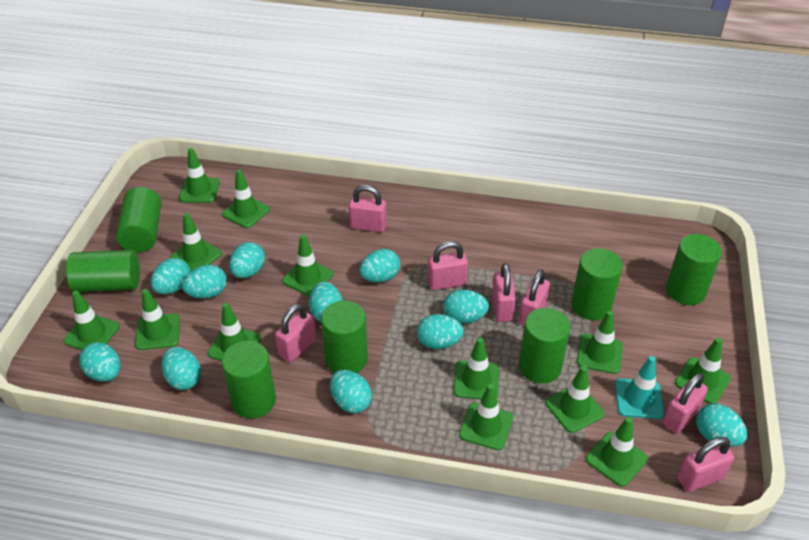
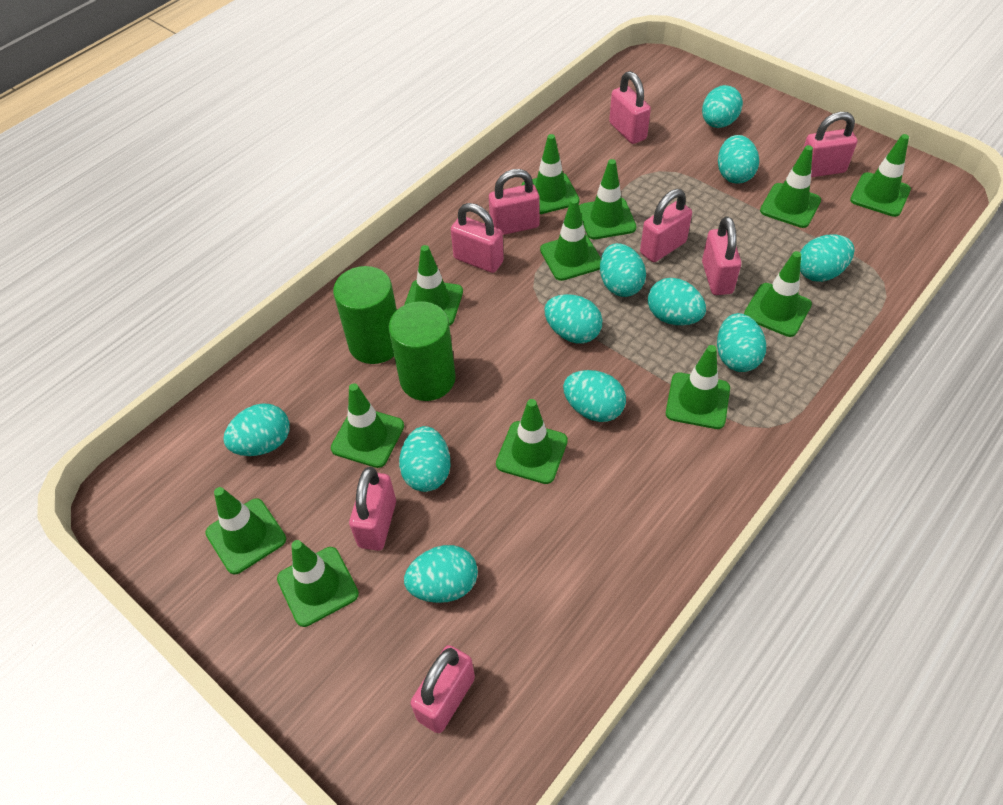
green cylinder: 7 -> 2
green traffic cone: 13 -> 12
pink padlock: 7 -> 8
turquoise traffic cone: 1 -> 0

